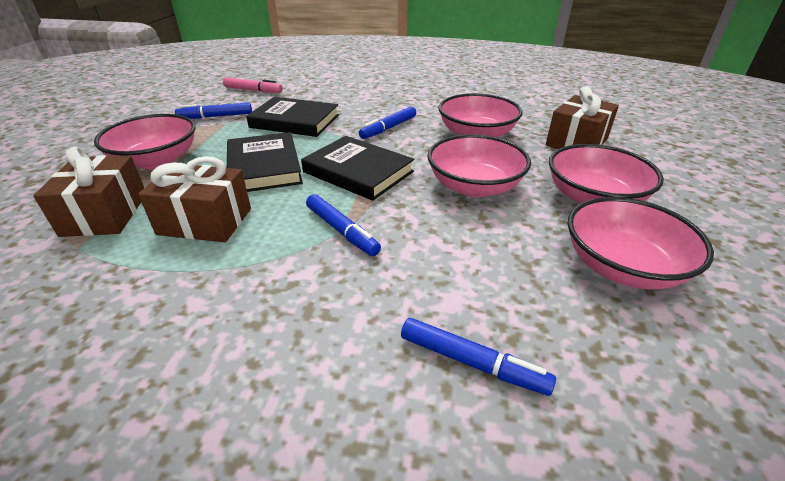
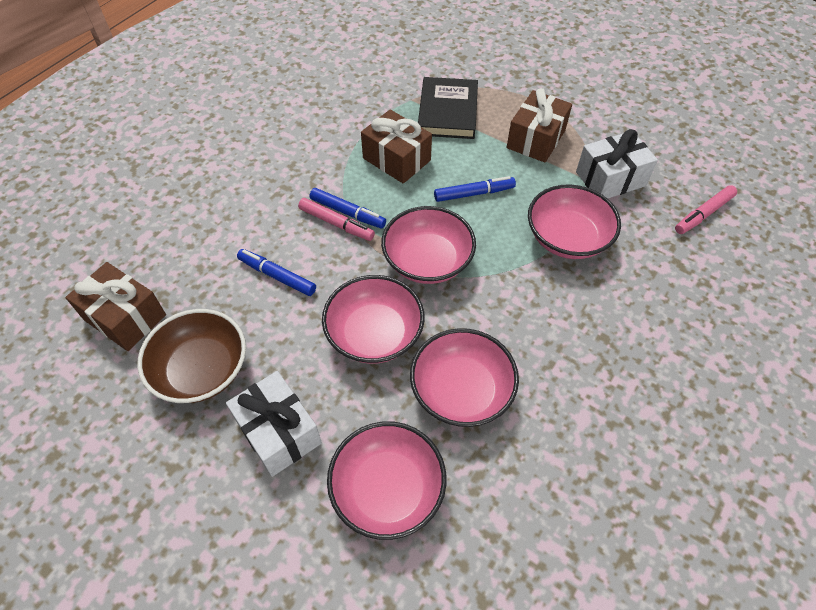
black book: 3 -> 1
blue marker: 4 -> 3
brown bowl: 0 -> 1
pink marker: 1 -> 2
white gift: 0 -> 2

